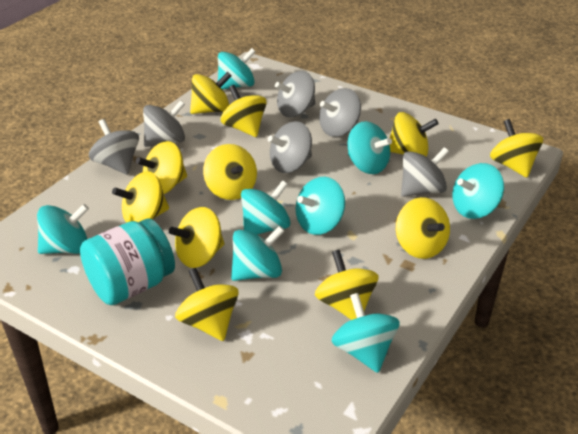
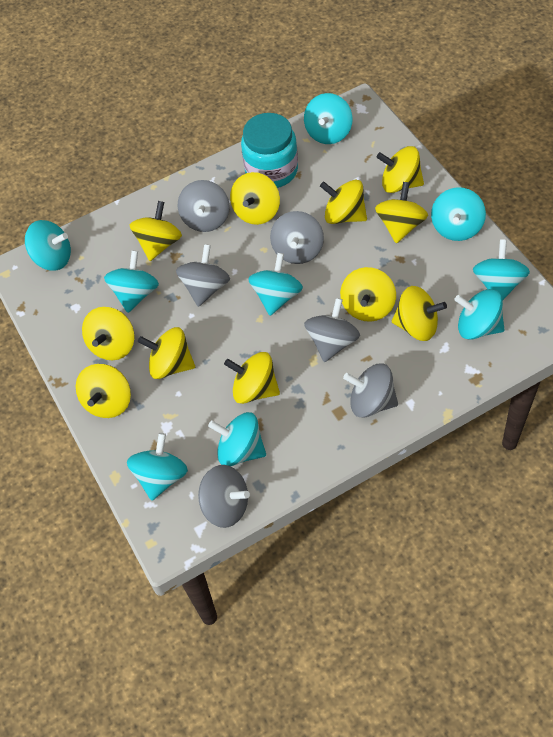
turquoise spinning top: 8 -> 9

